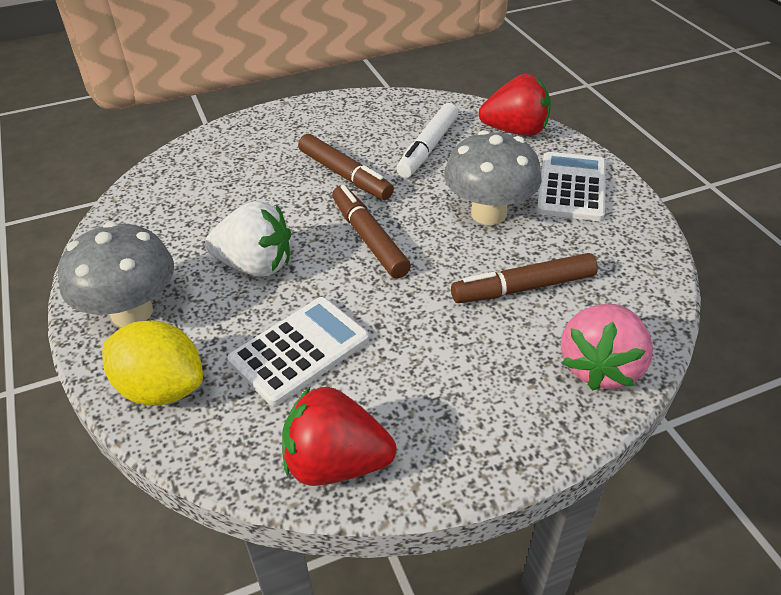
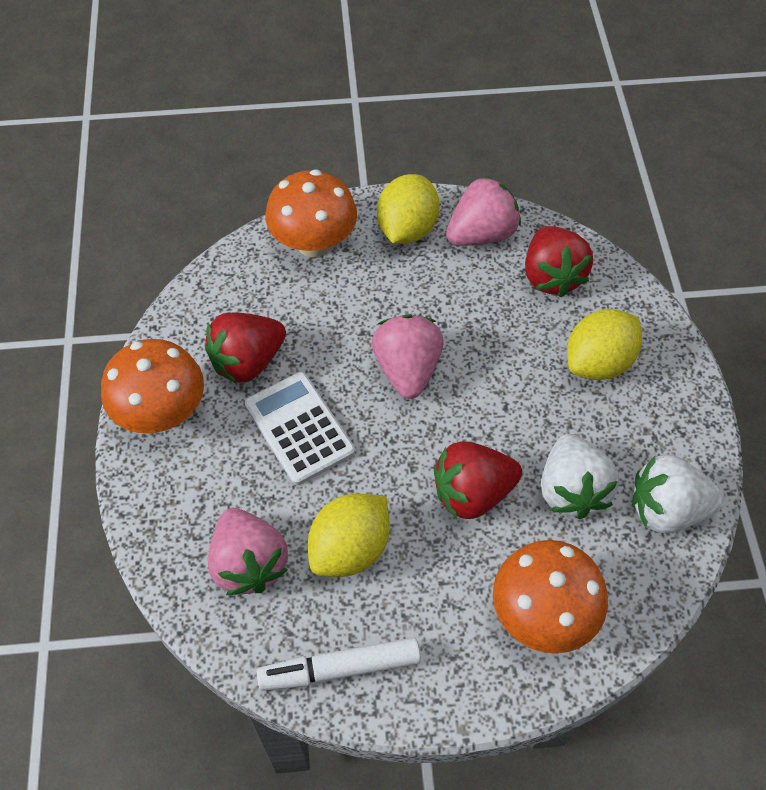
brown marker: 3 -> 0
grey mushroom: 2 -> 0
orange mushroom: 0 -> 3
pink strawberry: 1 -> 3
red strawberry: 2 -> 3
white calculator: 2 -> 1
white strawberry: 1 -> 2
yellow lemon: 1 -> 3

